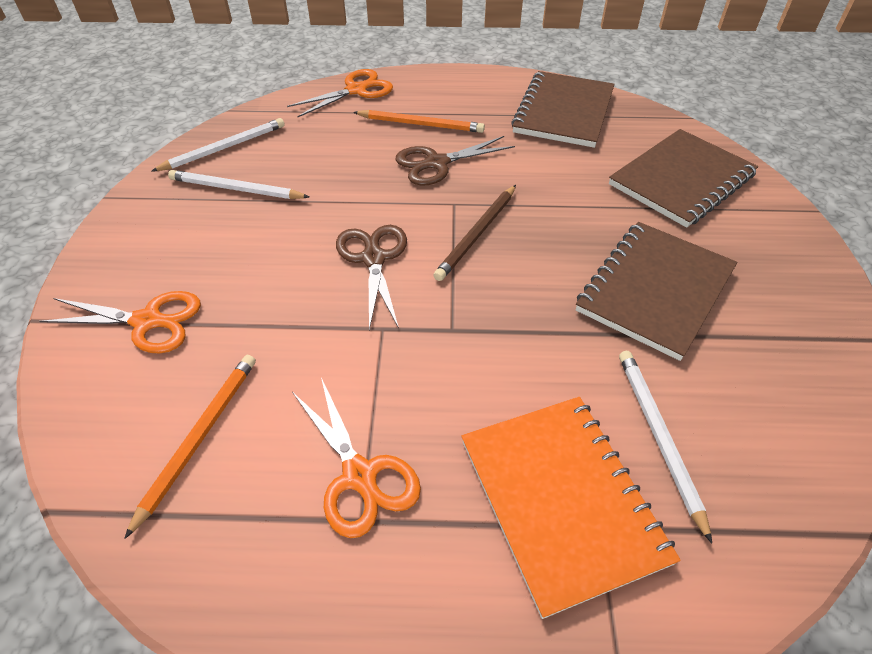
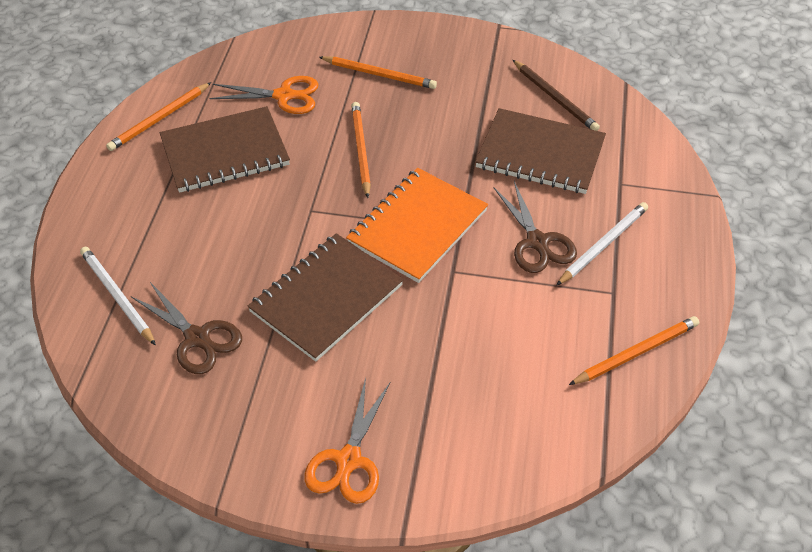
orange pencil: 2 -> 4
orange scissors: 3 -> 2
white pencil: 3 -> 2

